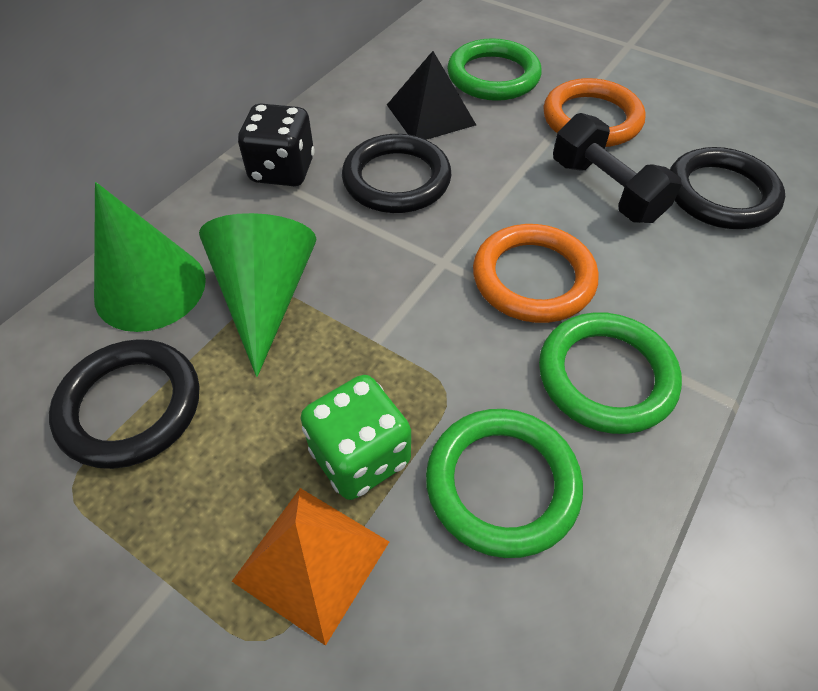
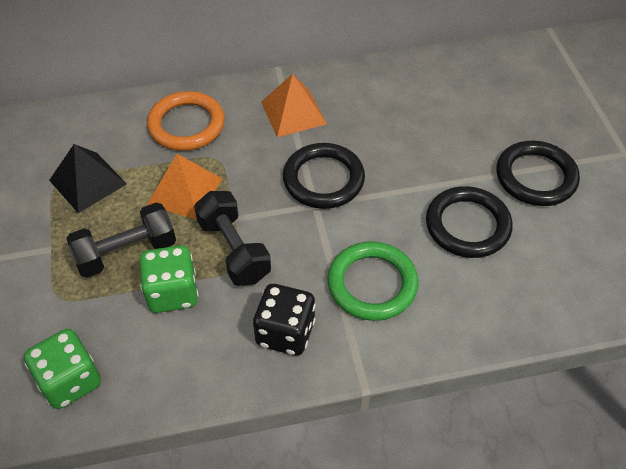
black dumbbell: 1 -> 2
green cone: 2 -> 0
green dice: 1 -> 2
green ring: 3 -> 1
orange pyramid: 1 -> 2
orange ring: 2 -> 1

